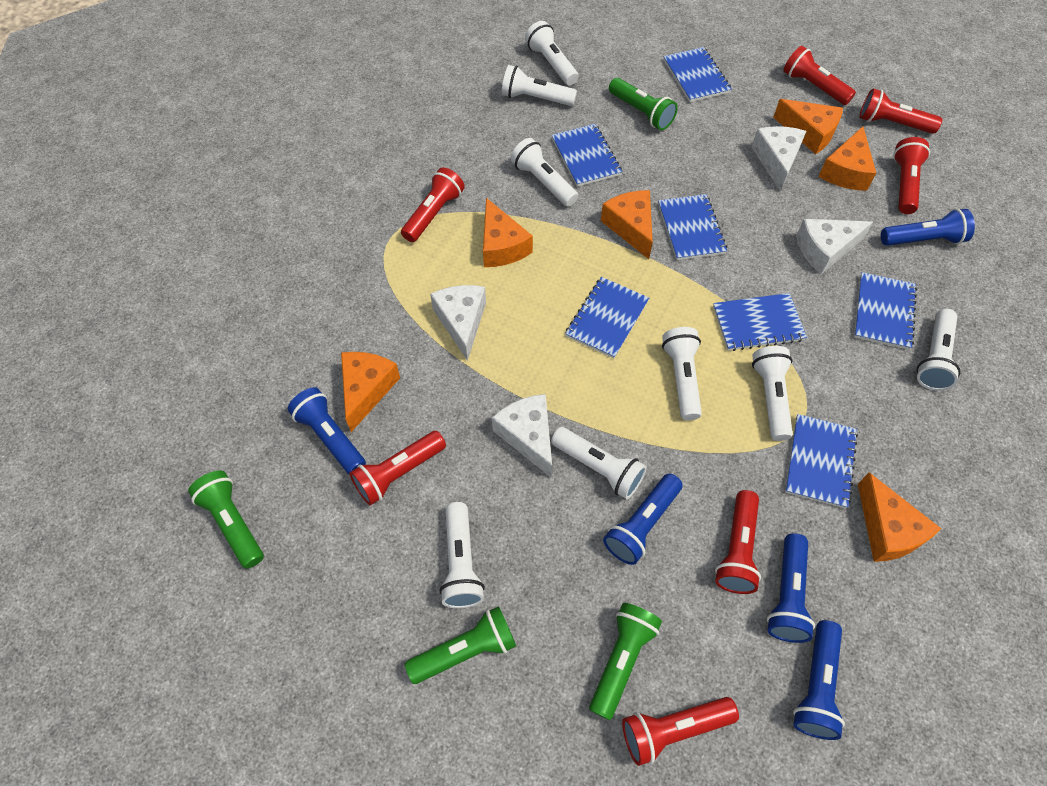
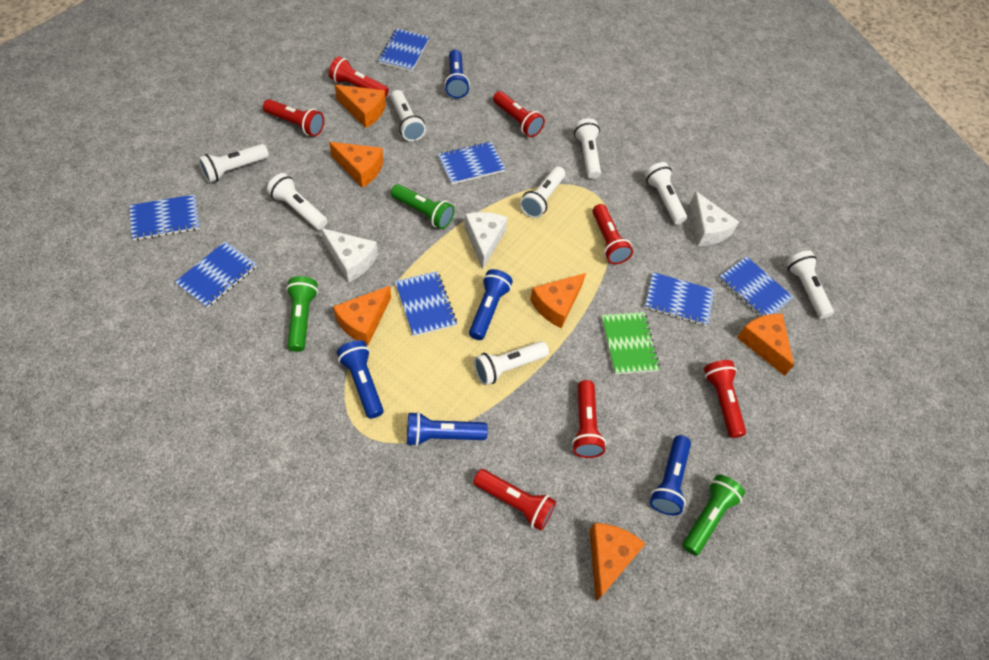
green flashlight: 4 -> 3
green notebook: 0 -> 1
white cheese: 4 -> 3

